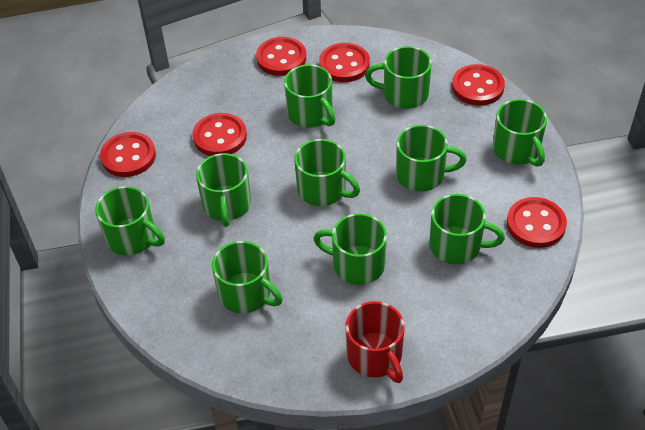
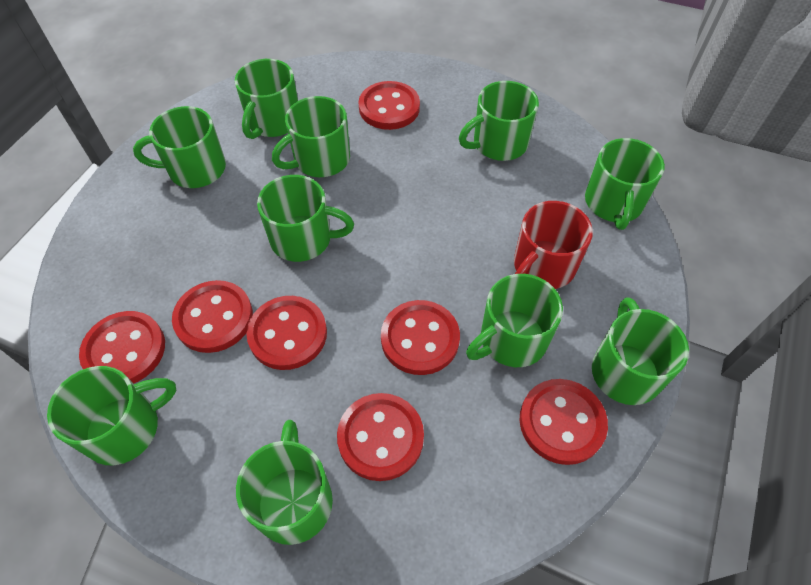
red button: 6 -> 7

